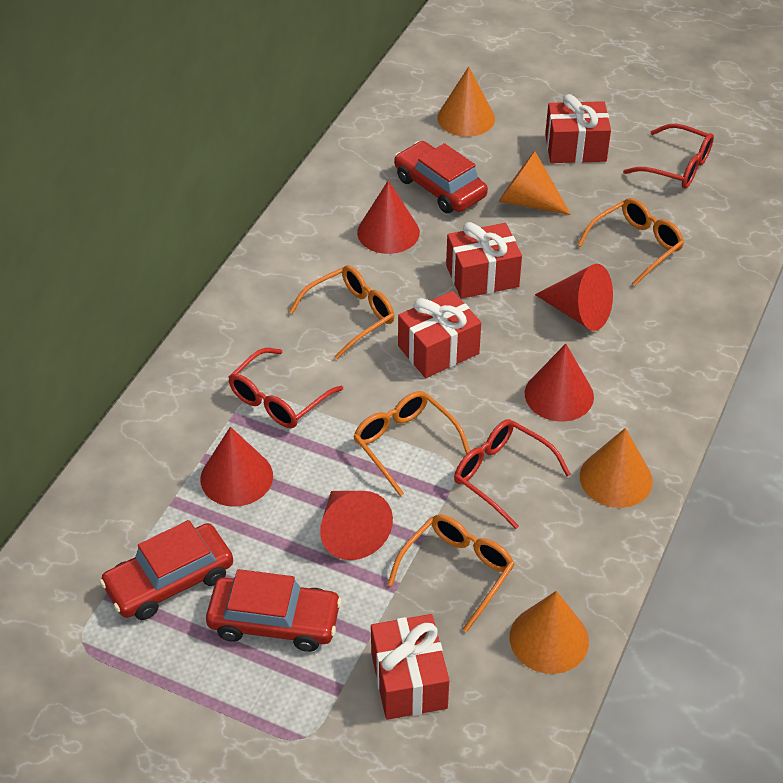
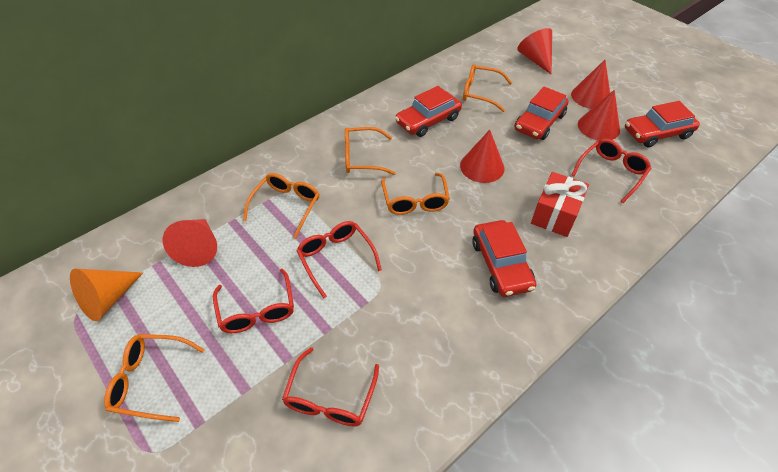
orange cone: 4 -> 1
orange glasses: 4 -> 5
red car: 3 -> 4
red gift: 4 -> 1
red glasses: 3 -> 4

